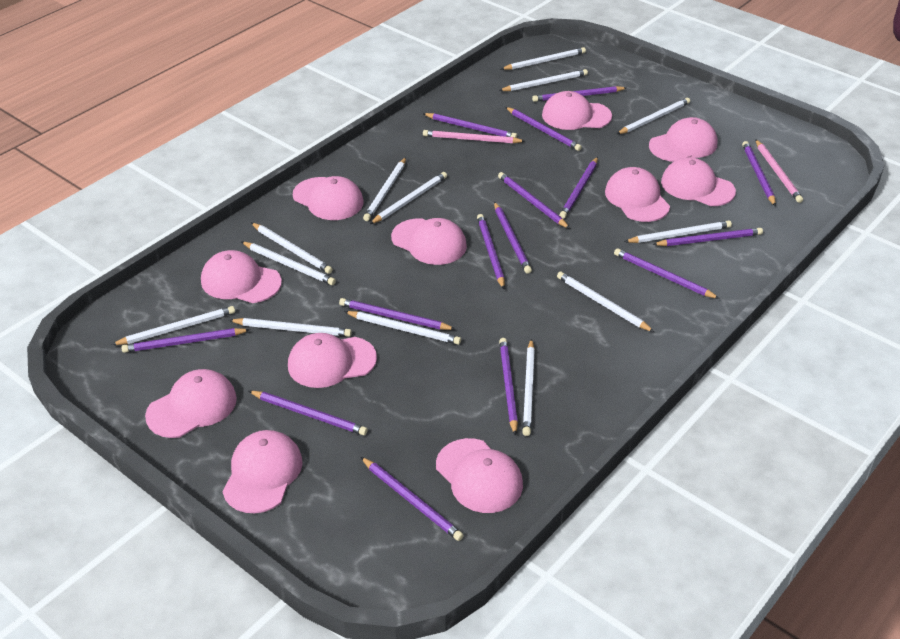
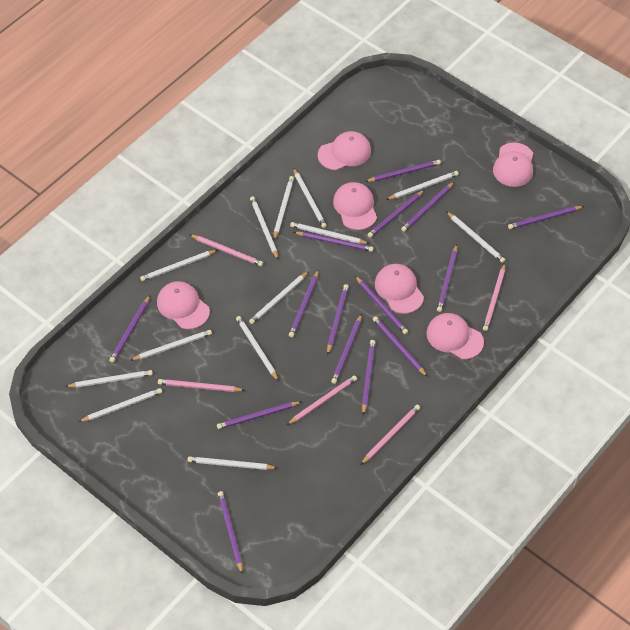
pink cap: 11 -> 6
pink pencil: 2 -> 5

